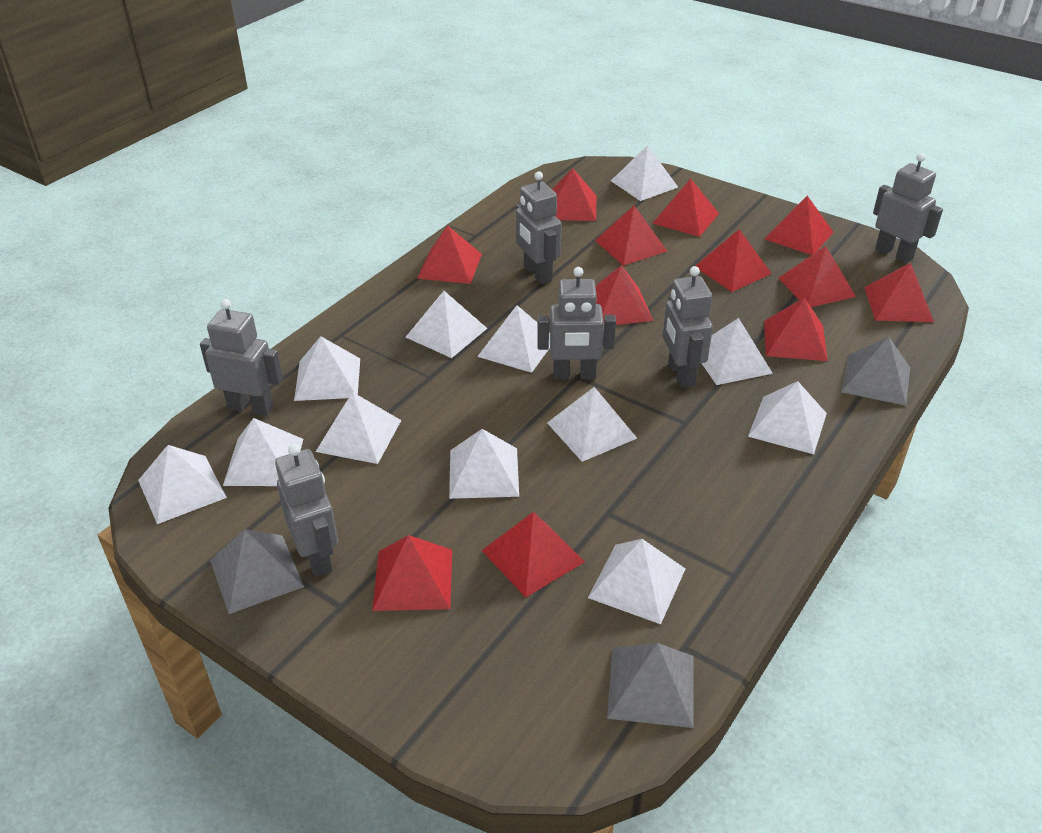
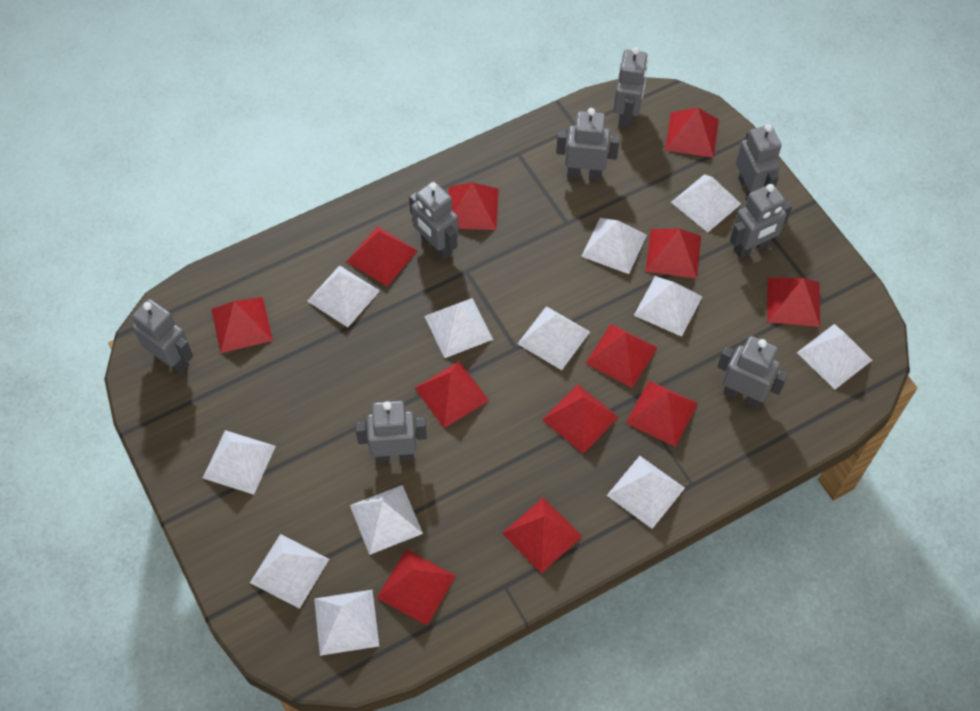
grey pyramid: 3 -> 0
grey robot: 6 -> 8

